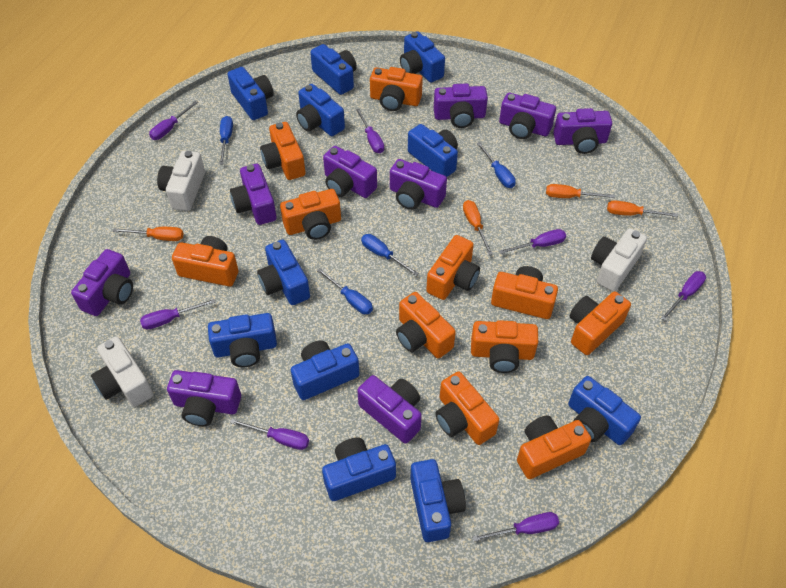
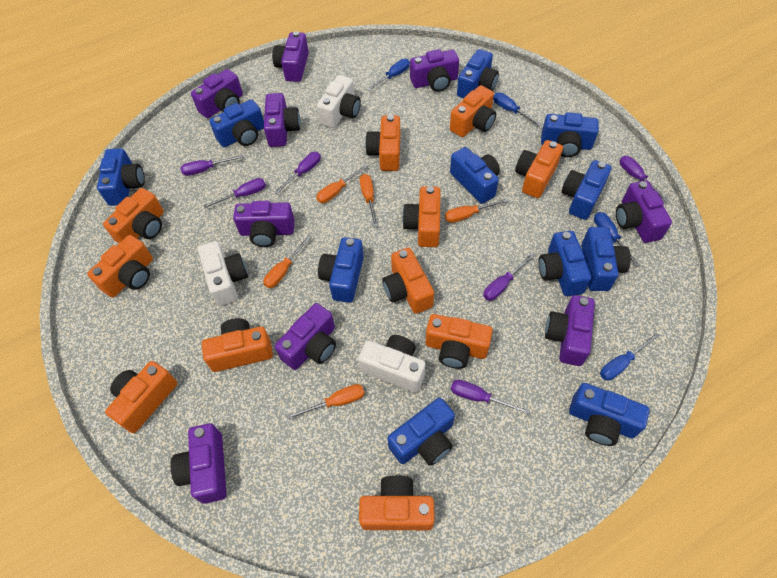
orange screwdriver: 4 -> 5
purple screwdriver: 7 -> 6

